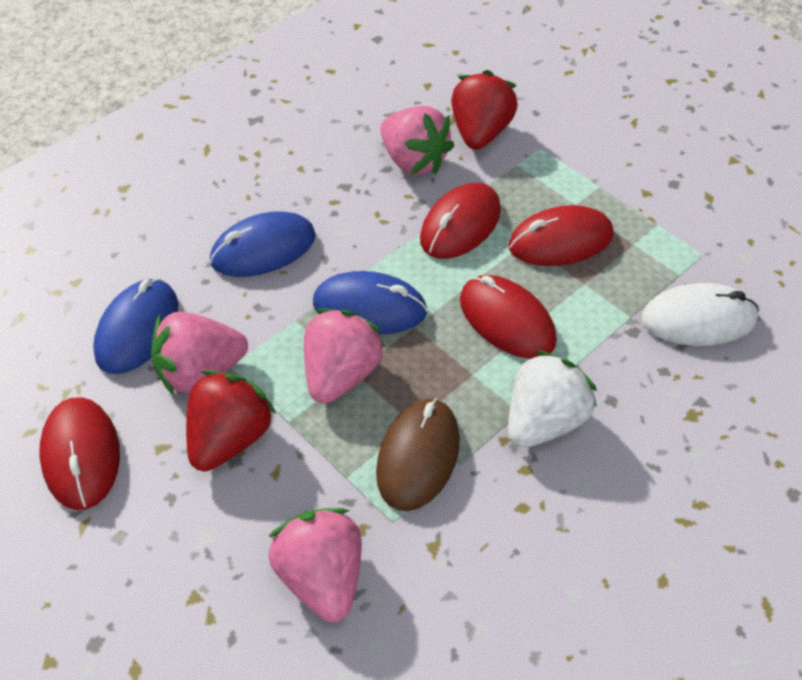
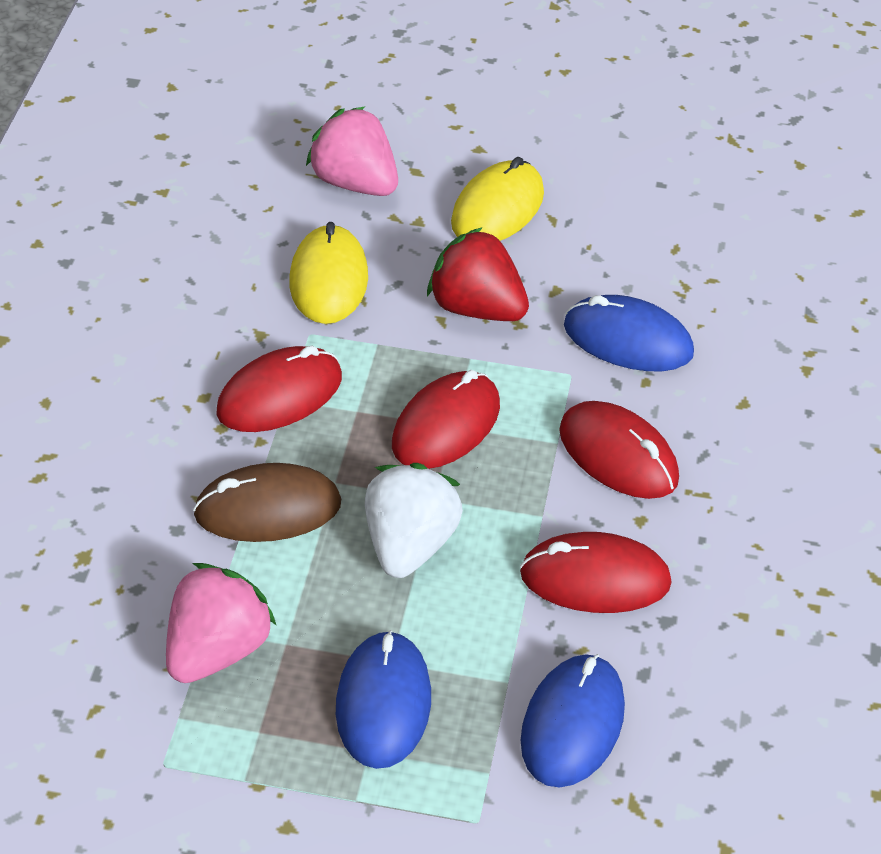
pink strawberry: 4 -> 2
red strawberry: 2 -> 1
white mouse: 1 -> 0
yellow mouse: 0 -> 2

